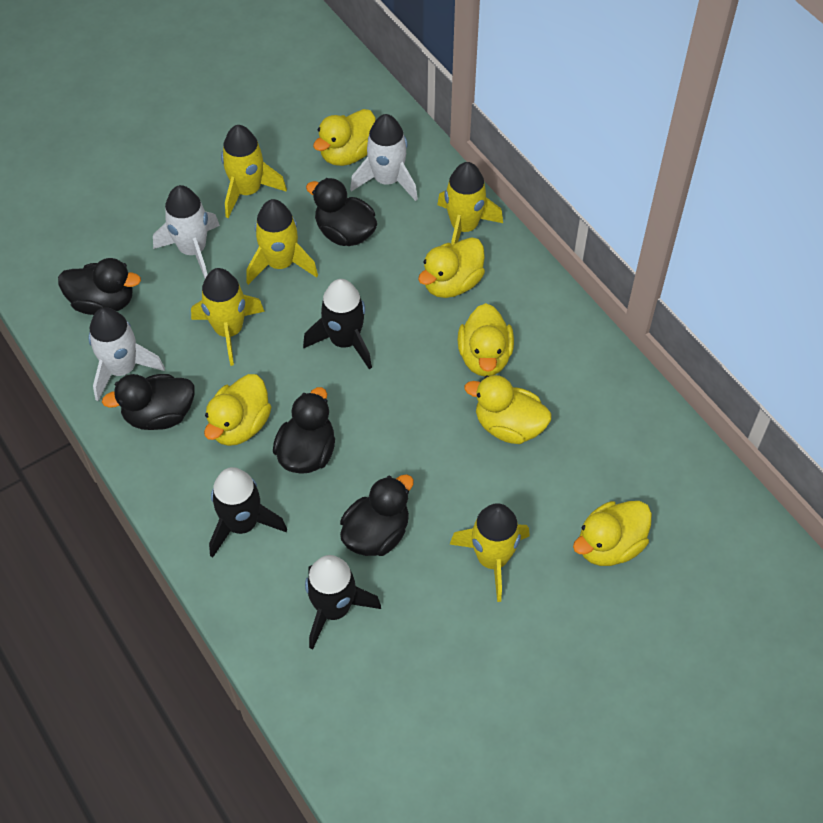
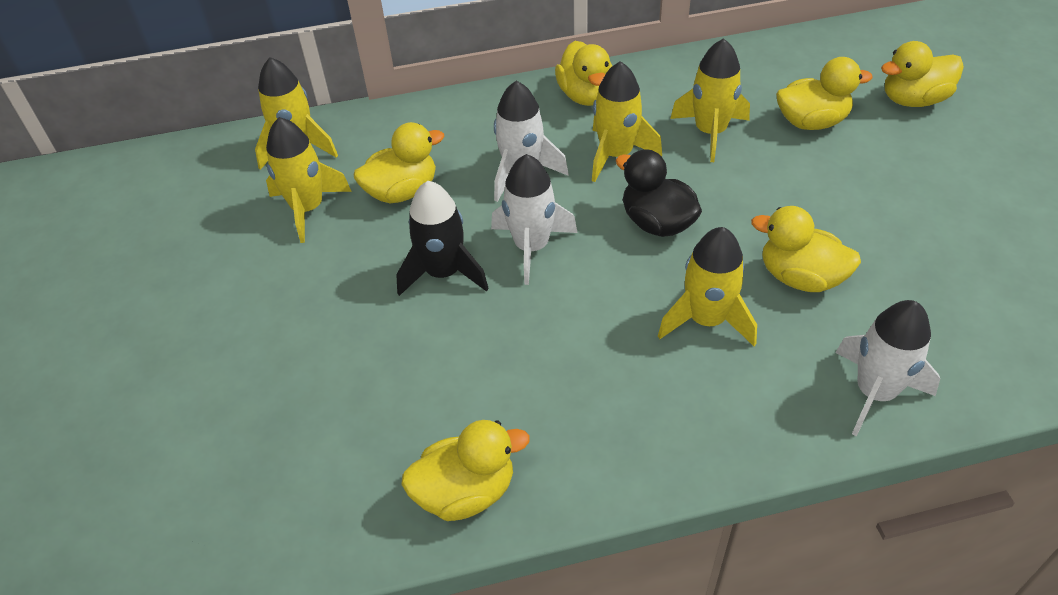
black duck: 5 -> 1
black rocket: 3 -> 1

